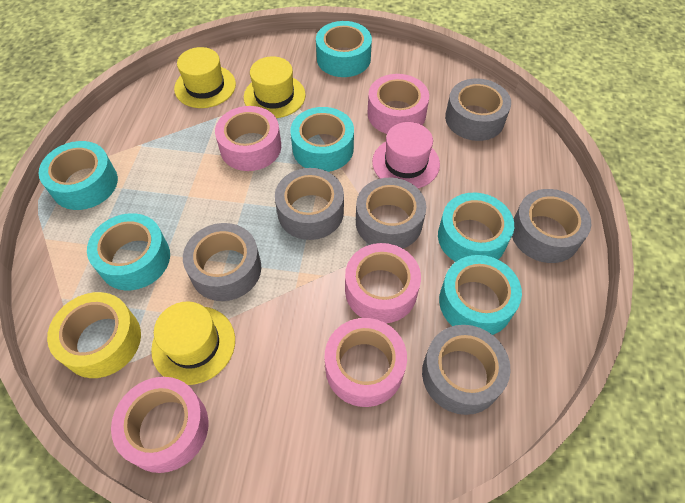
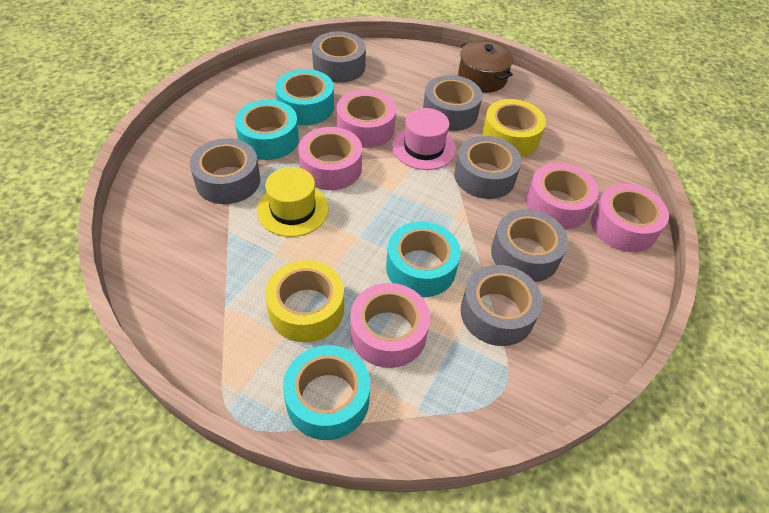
brown pot: 0 -> 1
turquoise tape: 6 -> 4
yellow hat: 3 -> 1
yellow tape: 1 -> 2

